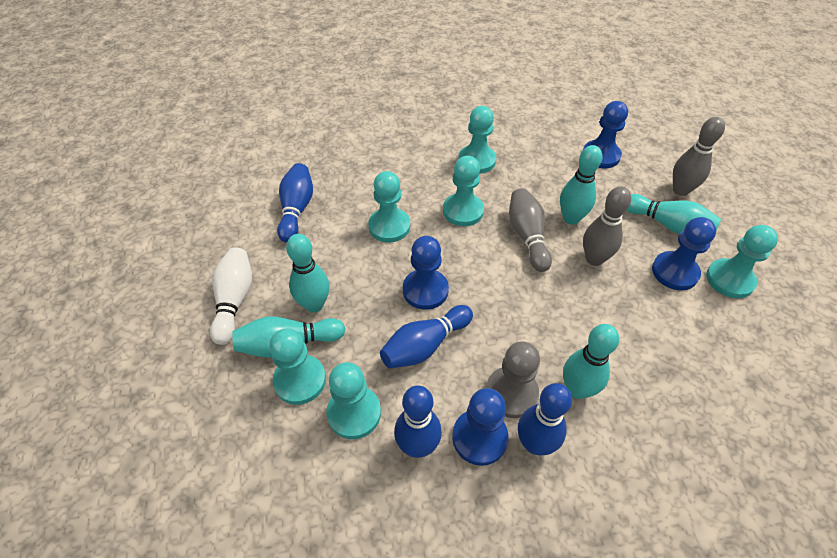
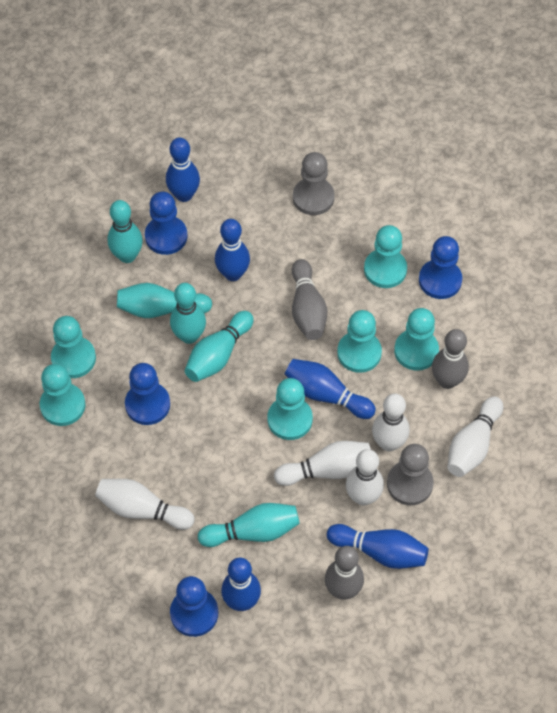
blue bowling pin: 4 -> 5
grey pawn: 1 -> 2
white bowling pin: 1 -> 5

